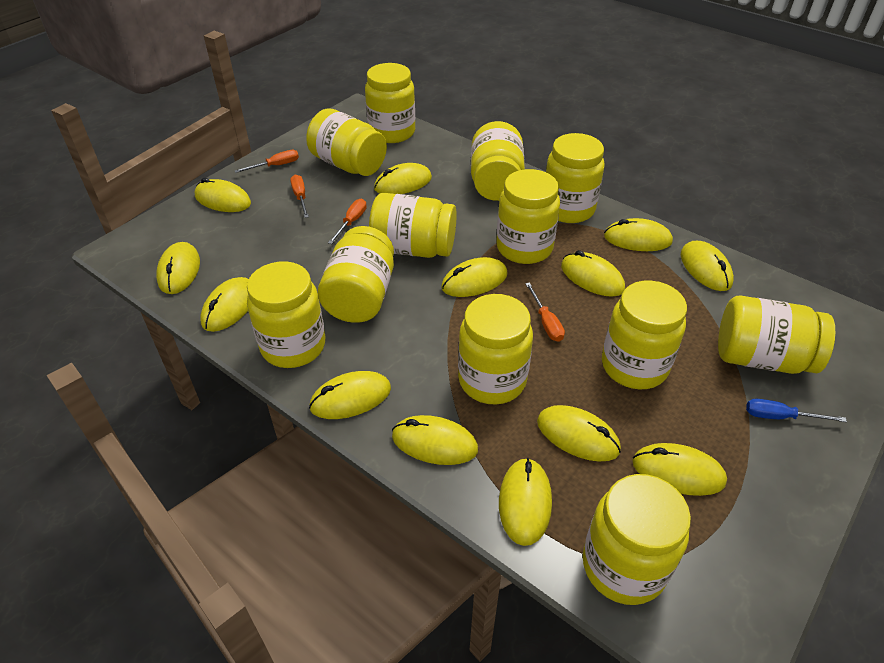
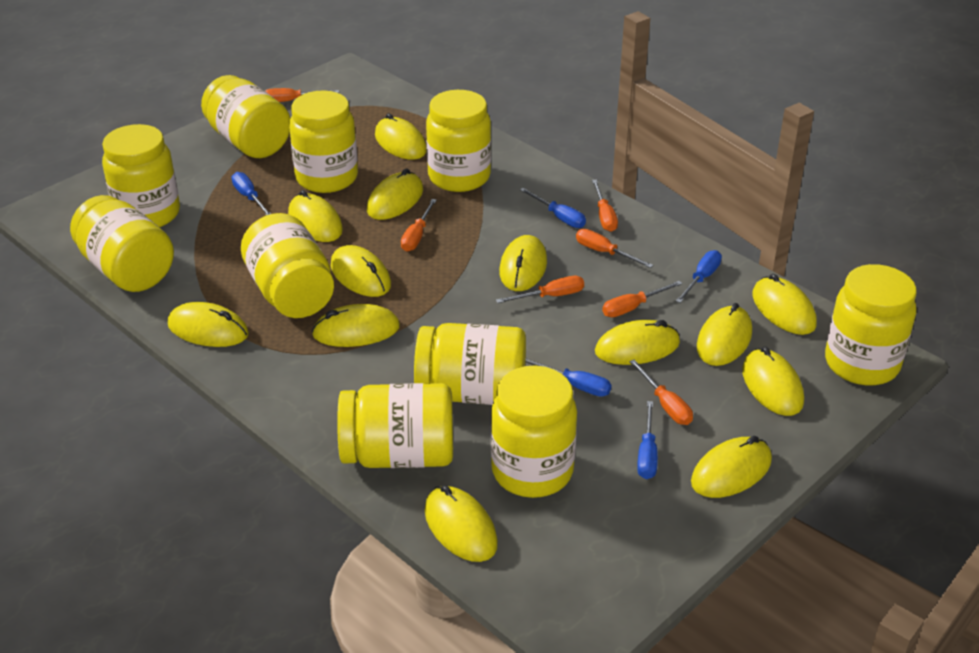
blue screwdriver: 1 -> 5
orange screwdriver: 4 -> 7
yellow jar: 12 -> 10

